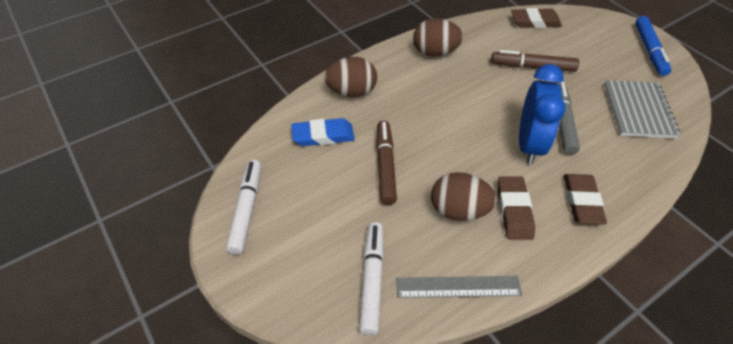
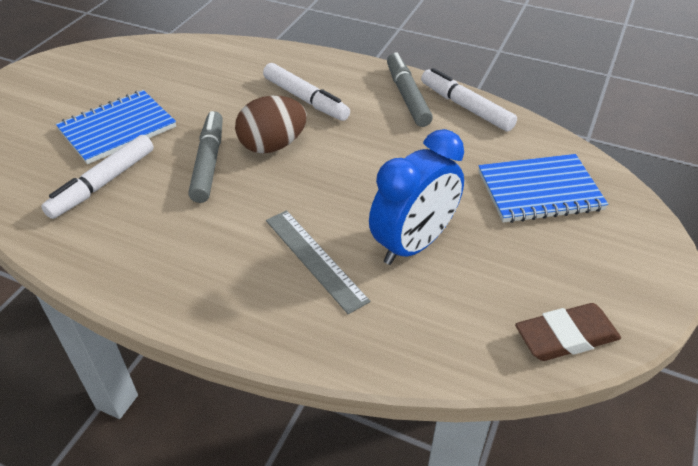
blue eraser: 1 -> 0
blue marker: 1 -> 0
blue notebook: 0 -> 2
brown egg: 3 -> 1
brown eraser: 3 -> 1
brown marker: 2 -> 0
grey marker: 1 -> 2
grey notebook: 1 -> 0
white marker: 2 -> 3

